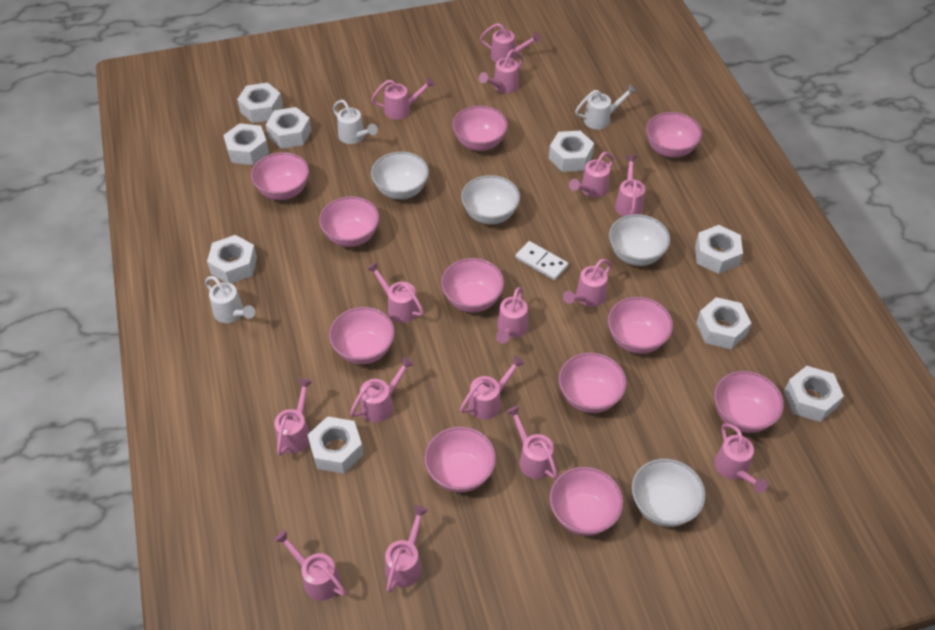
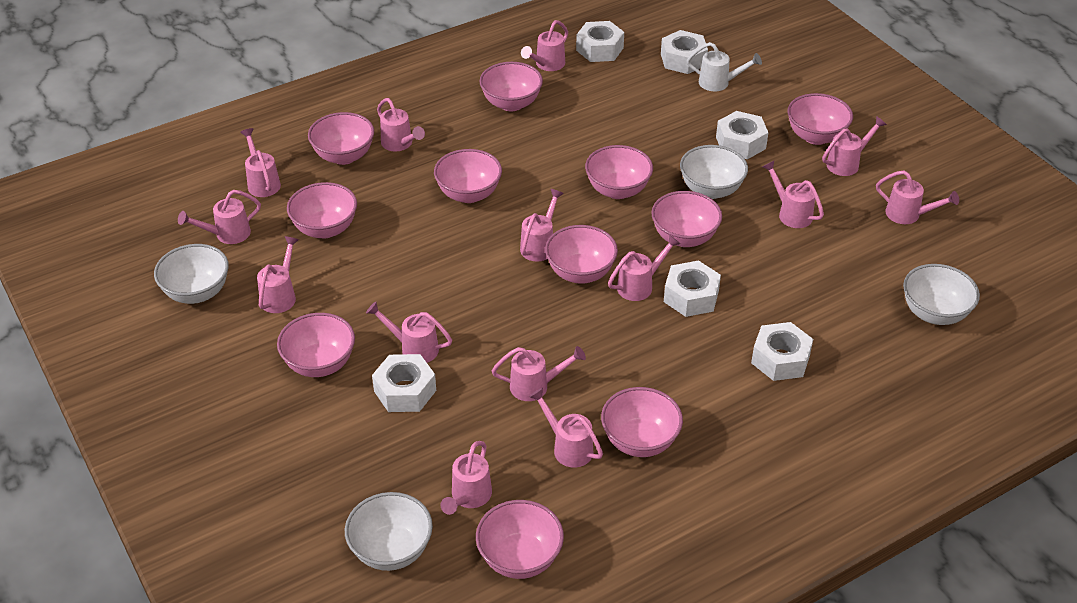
pink watering can: 15 -> 14
white domino: 1 -> 0
white nut: 9 -> 6
white watering can: 3 -> 1

